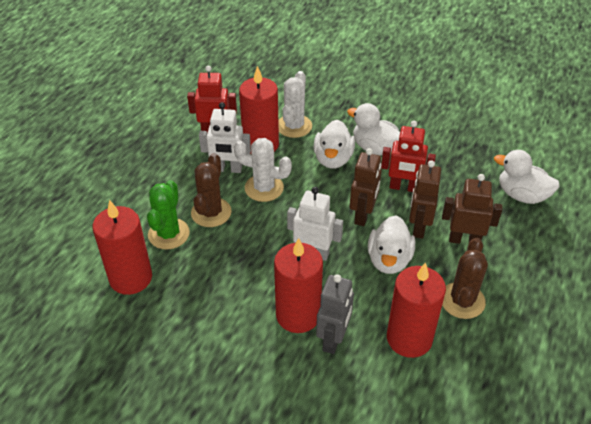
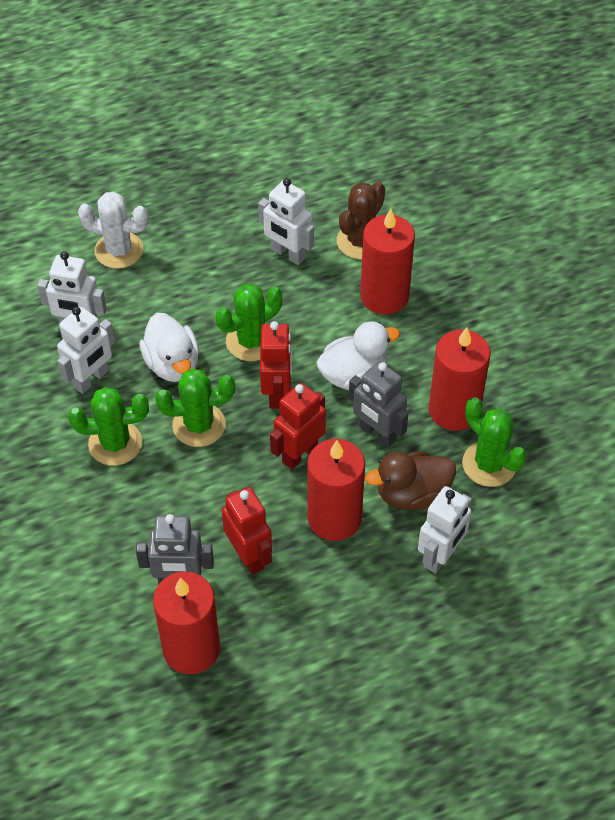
brown cactus: 2 -> 1
brown duck: 0 -> 1
brown robot: 3 -> 0
green cactus: 1 -> 4
grey robot: 1 -> 2
red robot: 2 -> 3
white cactus: 2 -> 1
white duck: 4 -> 2
white robot: 2 -> 4

